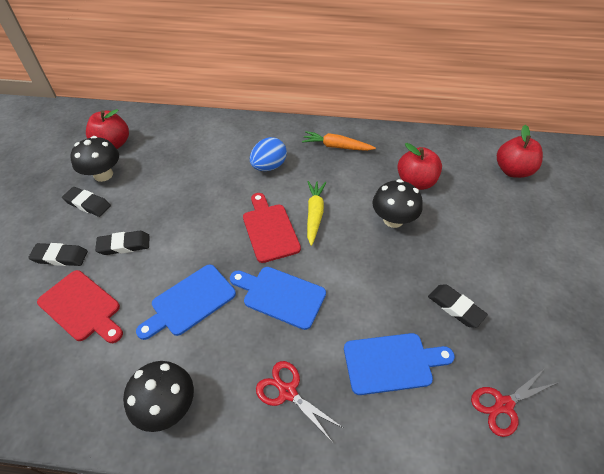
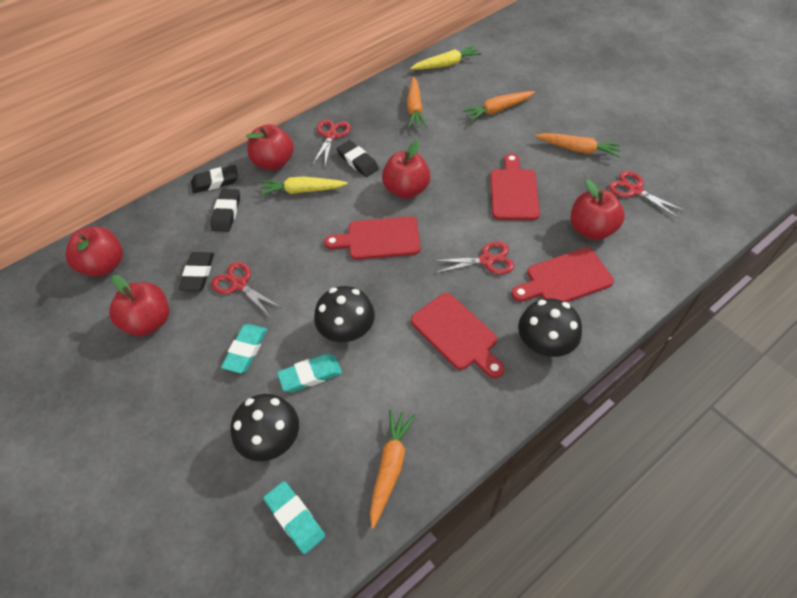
blue cutting board: 3 -> 0
blue egg: 1 -> 0
orange carrot: 1 -> 4
red apple: 3 -> 5
red cutting board: 2 -> 4
red scissors: 2 -> 4
turquoise eraser: 0 -> 3
yellow carrot: 1 -> 2

